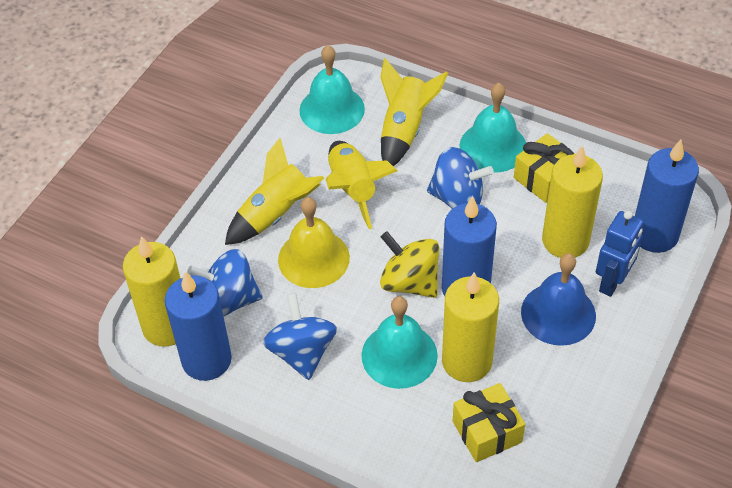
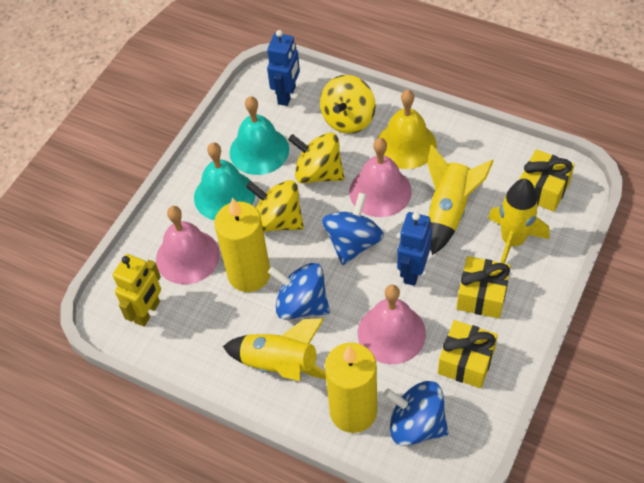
blue bell: 1 -> 0
blue candle: 3 -> 0
blue robot: 1 -> 2
pink bell: 0 -> 3
turquoise bell: 3 -> 2
yellow candle: 3 -> 2
yellow gift: 2 -> 3
yellow robot: 0 -> 1
yellow spinning top: 1 -> 3

